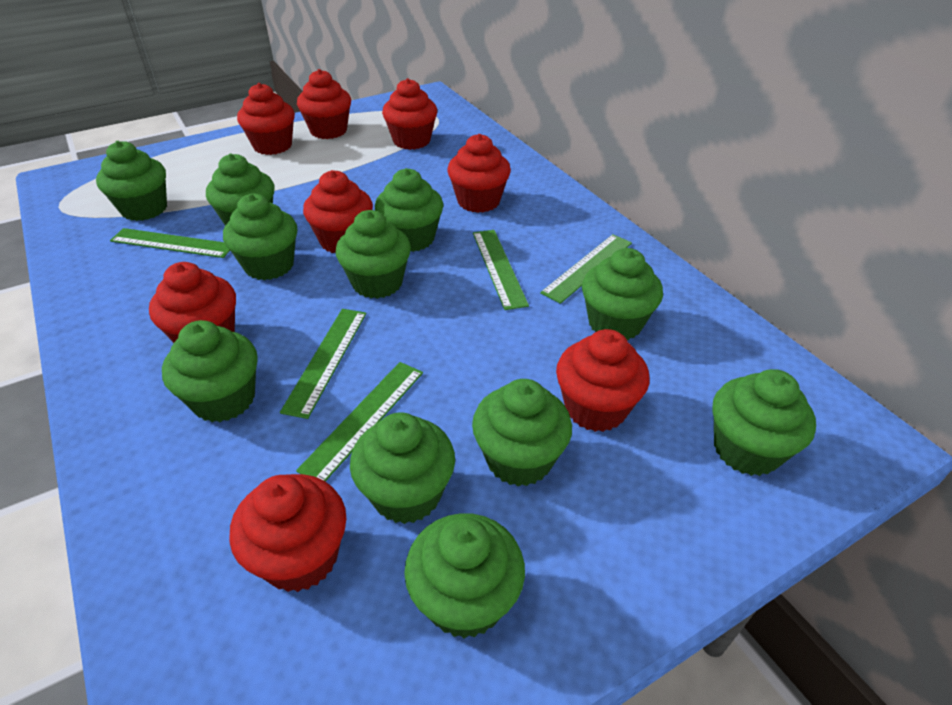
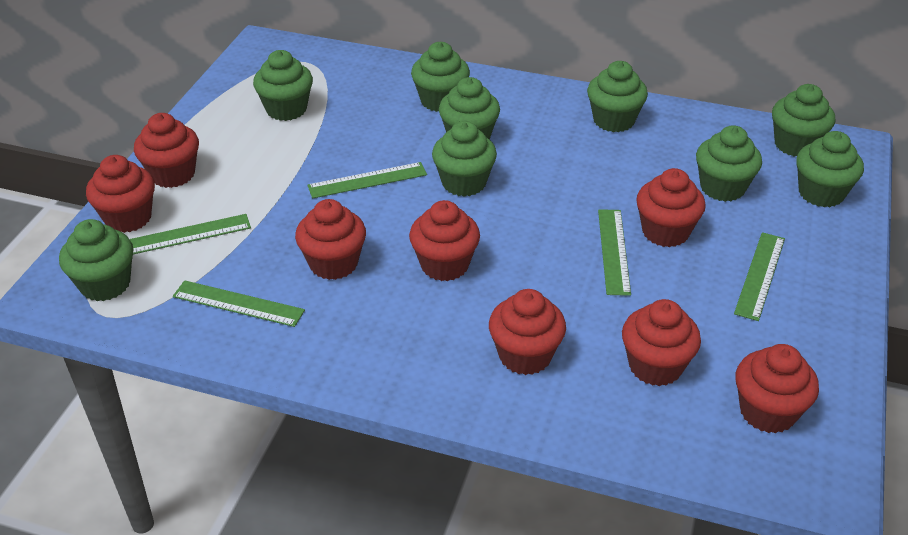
green cupcake: 11 -> 9

